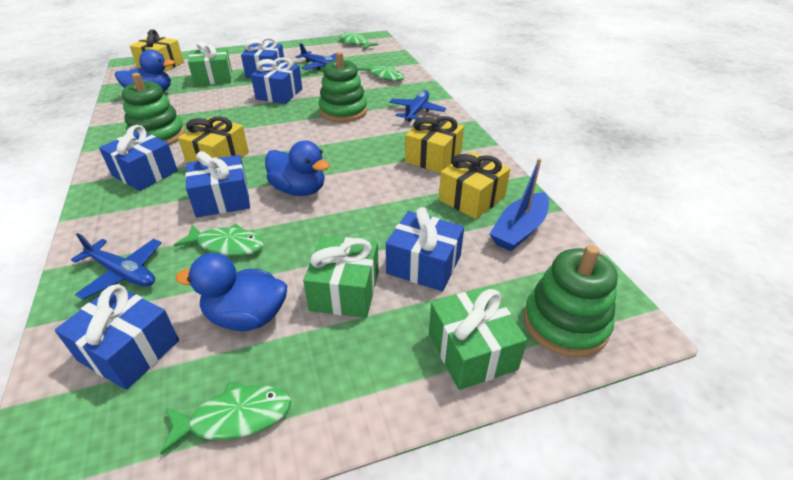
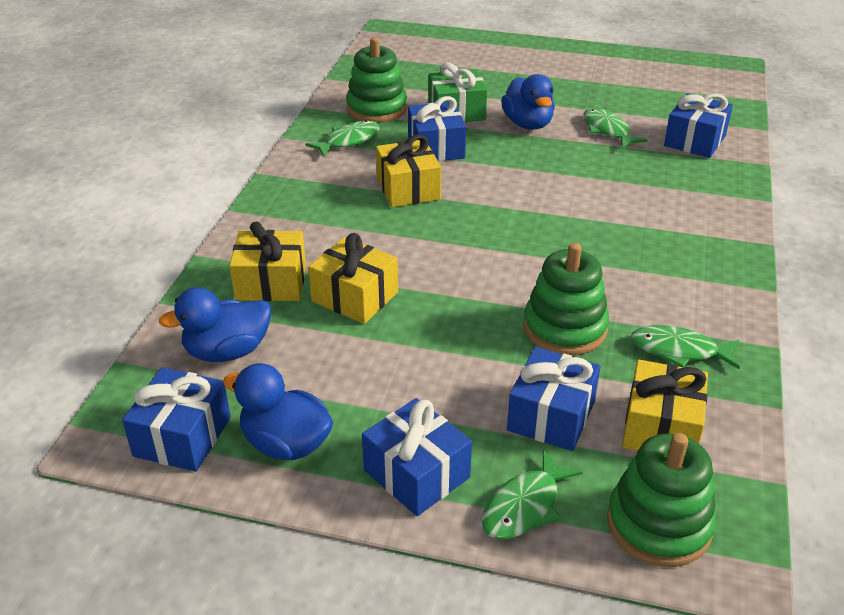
blue boat: 1 -> 0
blue gift: 6 -> 5
blue plane: 3 -> 0
green gift: 3 -> 1

